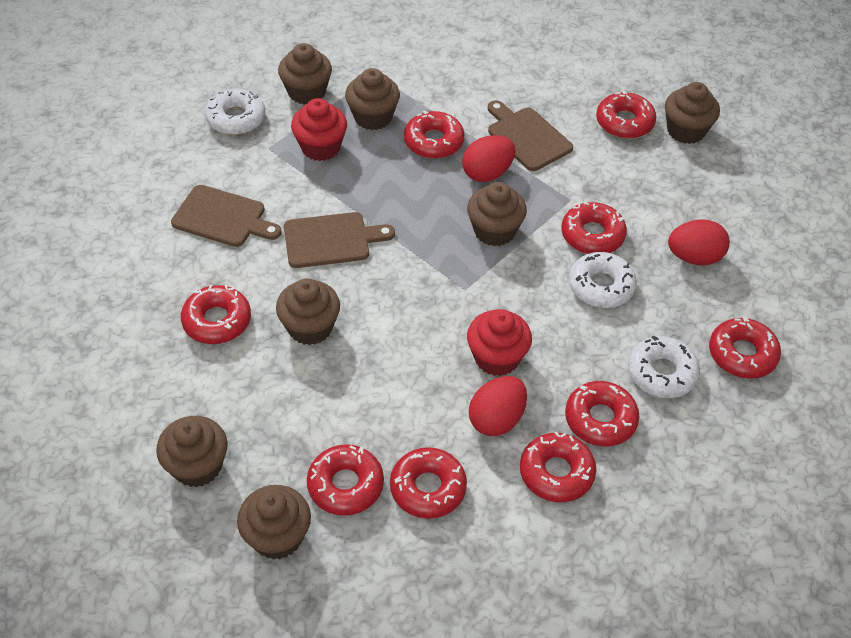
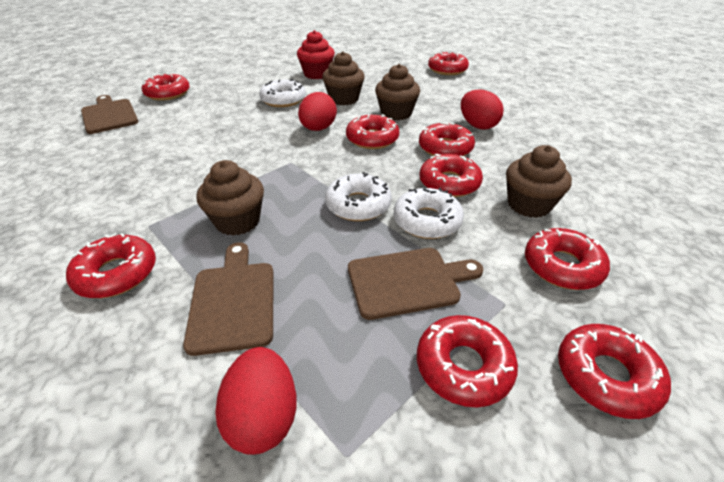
brown cupcake: 7 -> 4
red cupcake: 2 -> 1

